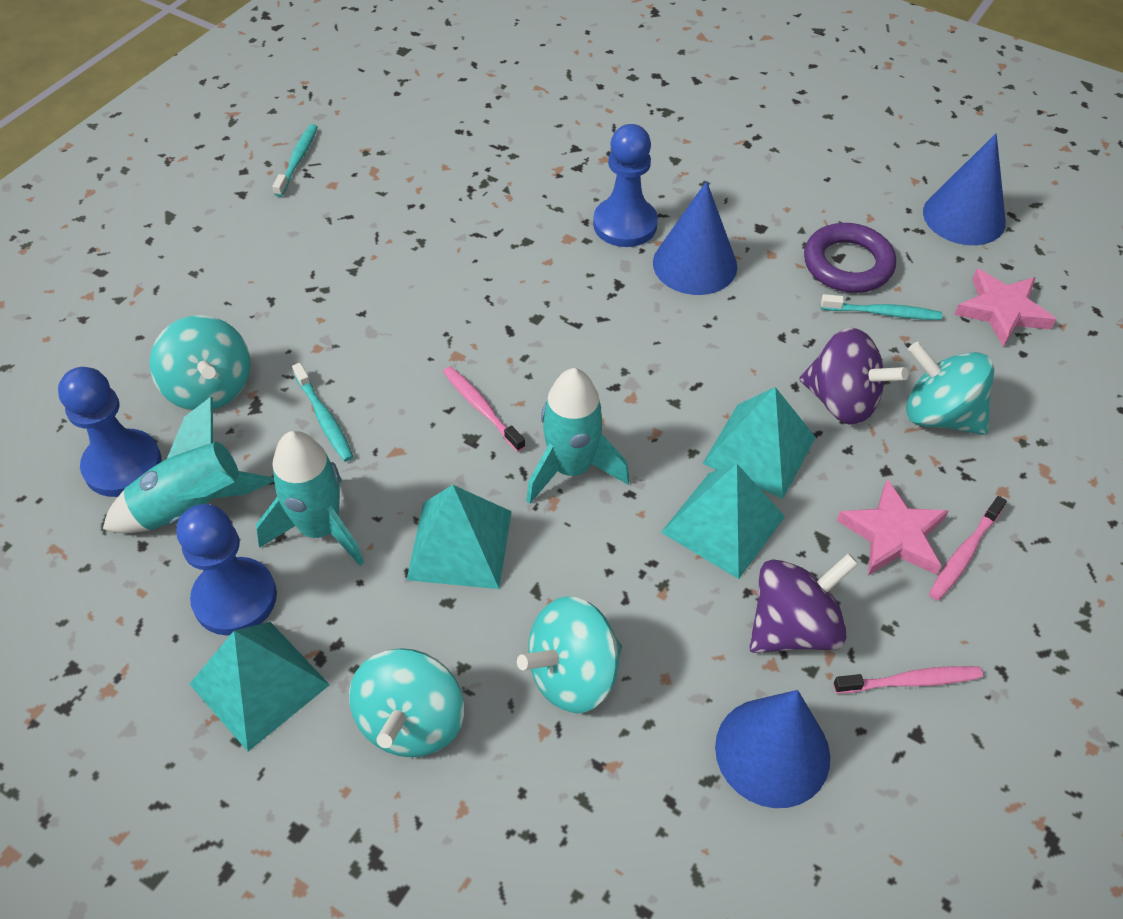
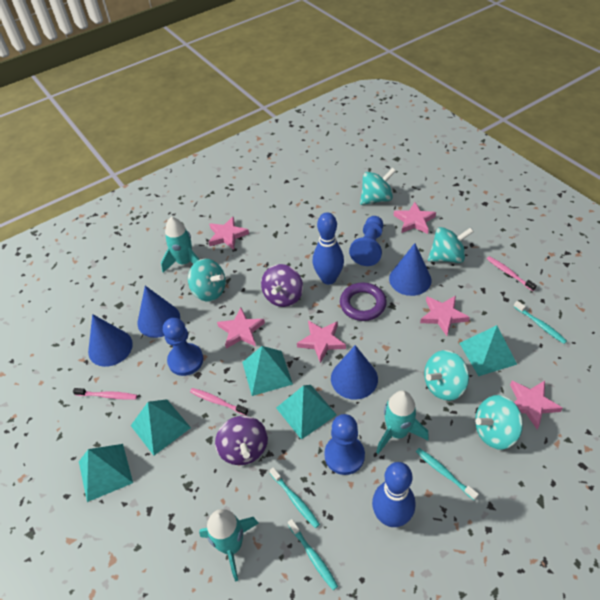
blue bowling pin: 0 -> 2
blue cone: 3 -> 4
pink star: 2 -> 6
turquoise pyramid: 4 -> 5
turquoise spinning top: 4 -> 5
turquoise toothbrush: 3 -> 4

